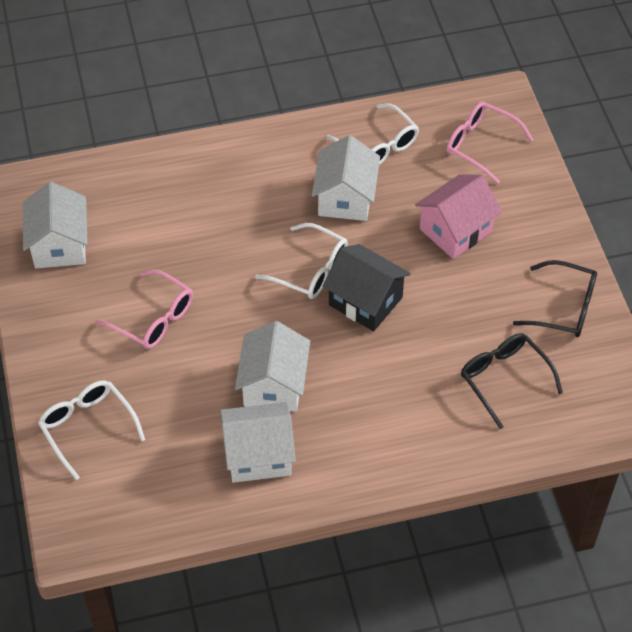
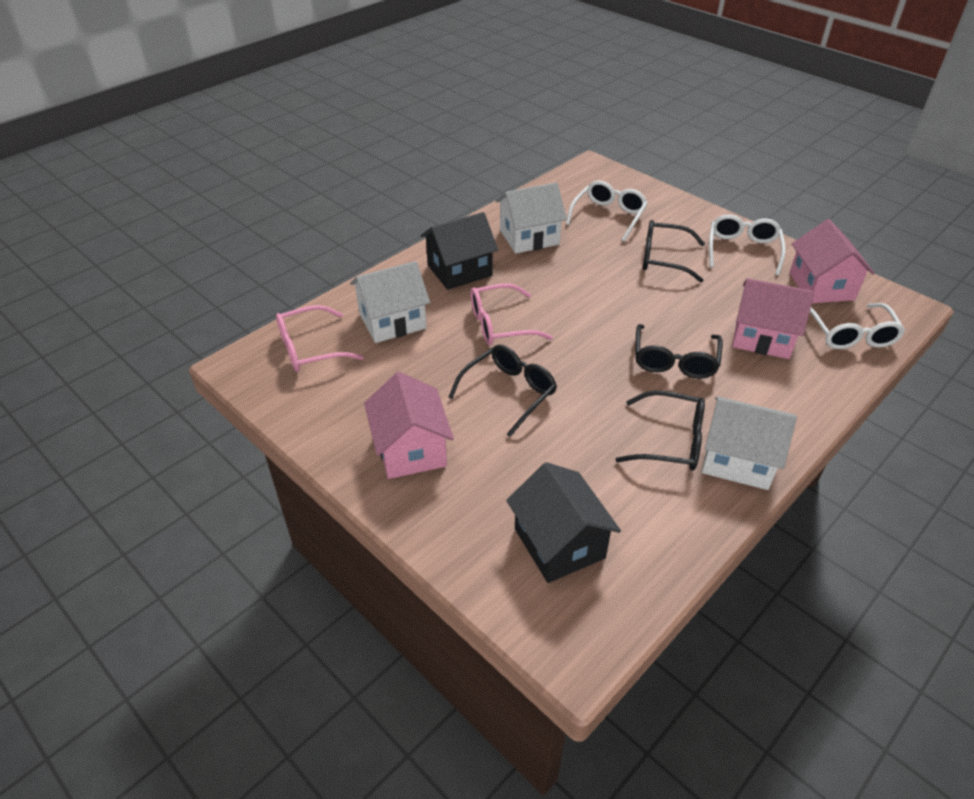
black glasses: 2 -> 4
black house: 1 -> 2
pink house: 1 -> 3
white house: 4 -> 3

